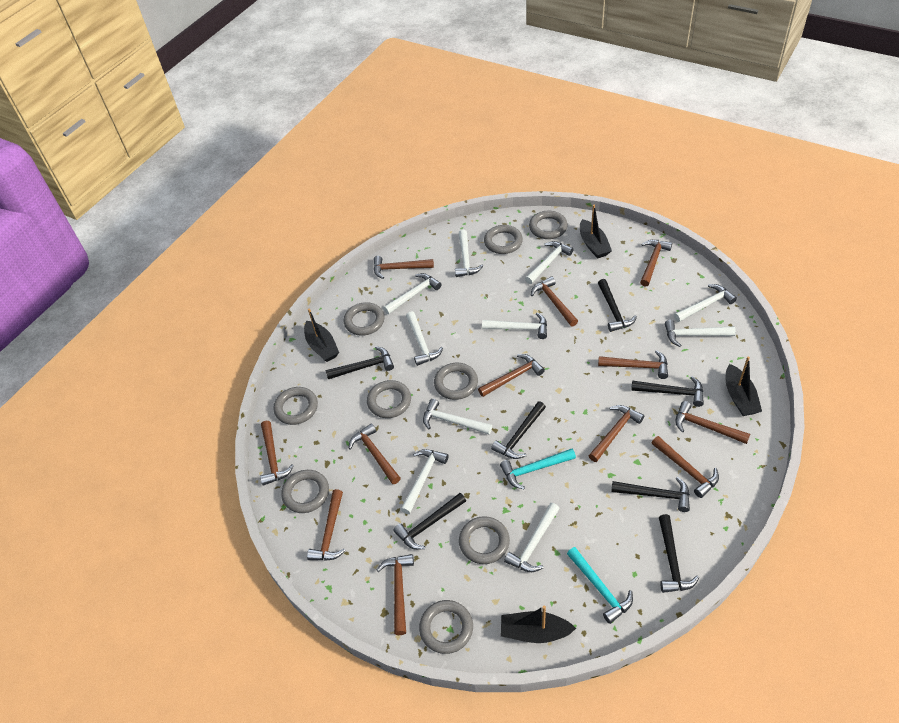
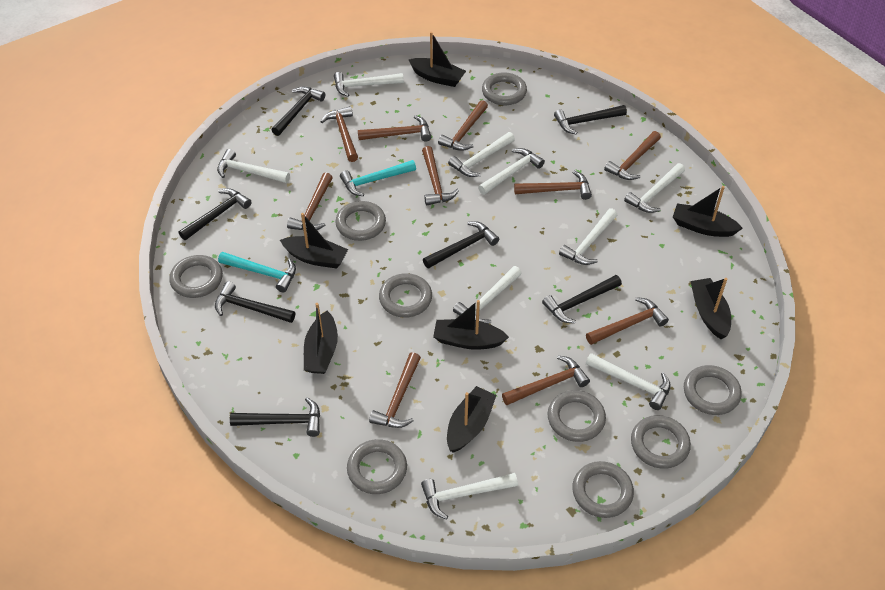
black boat: 4 -> 7
brown hammer: 12 -> 10
white hammer: 10 -> 9

